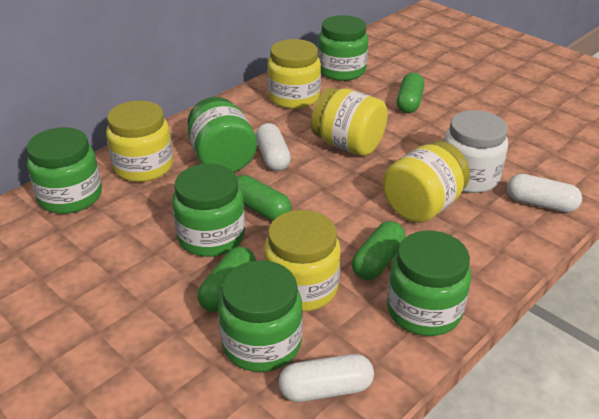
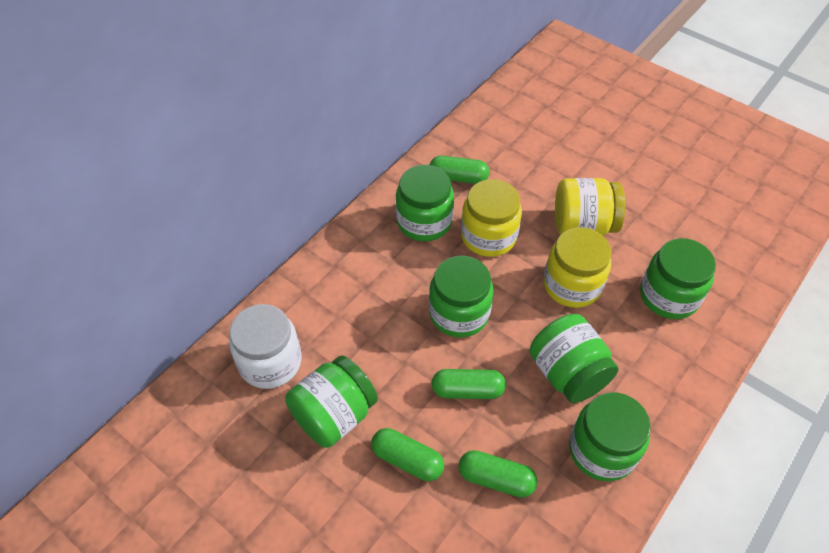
white capsule: 3 -> 0
yellow jar: 5 -> 3

